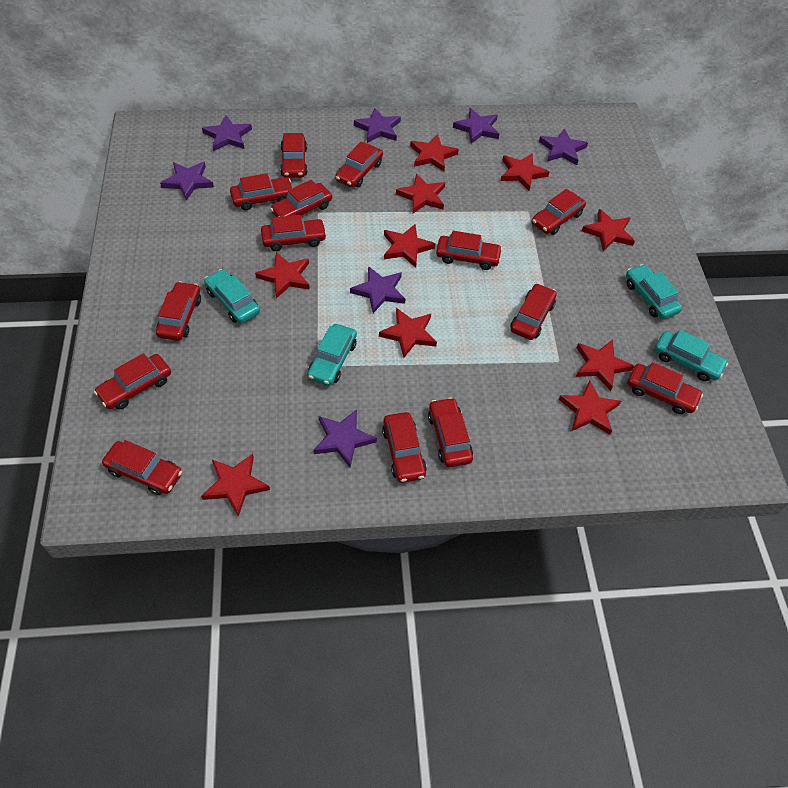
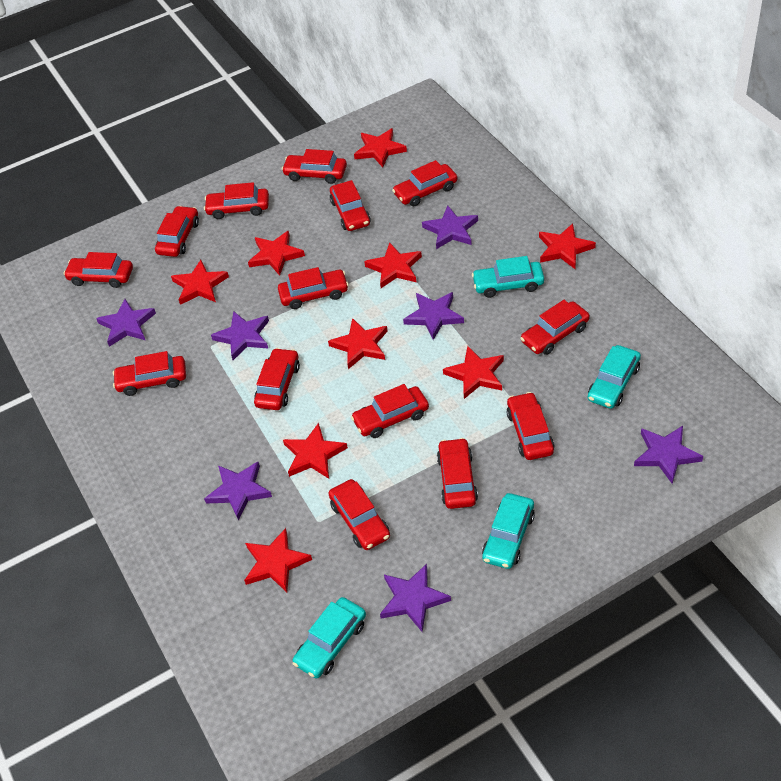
red star: 10 -> 9

